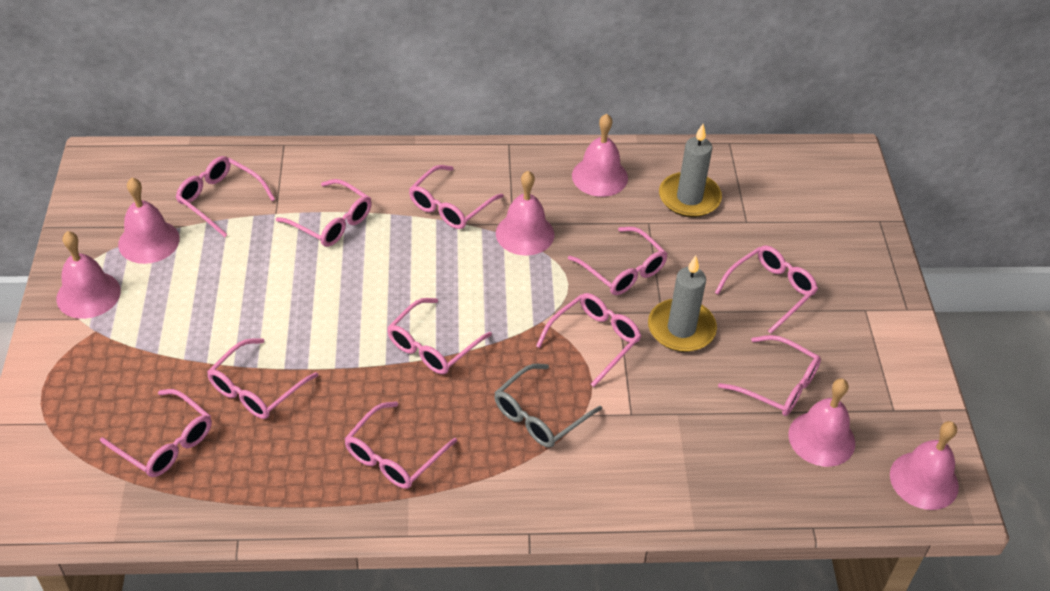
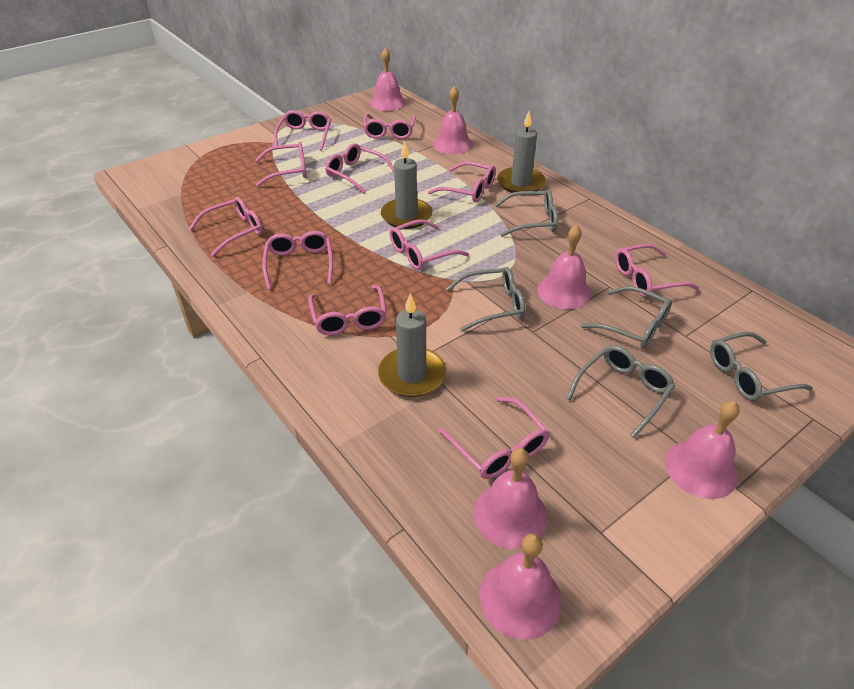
grey candle: 2 -> 3
grey glasses: 1 -> 5

